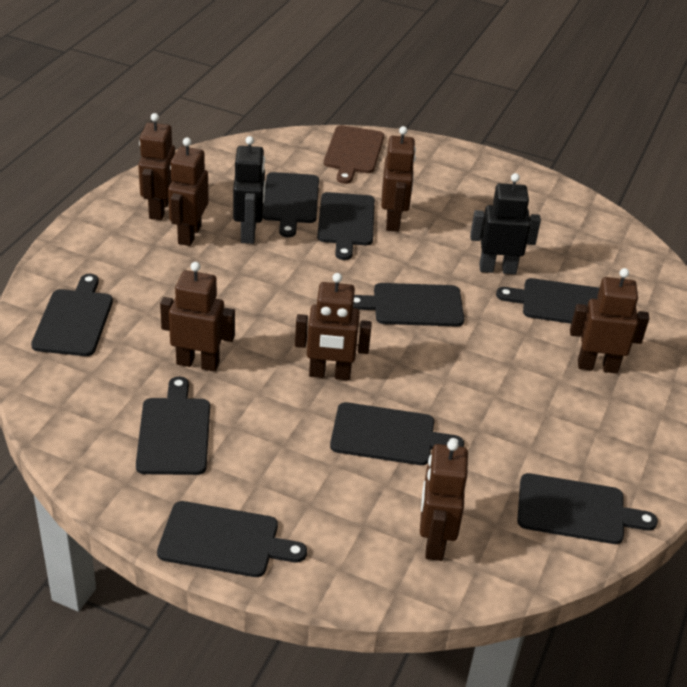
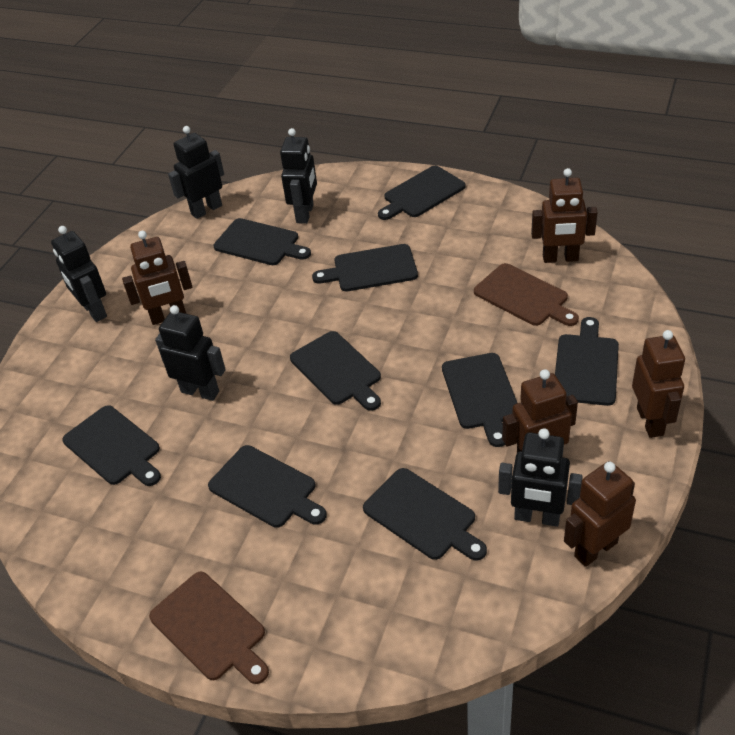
black robot: 2 -> 5
brown cutting board: 1 -> 2
brown robot: 7 -> 5

